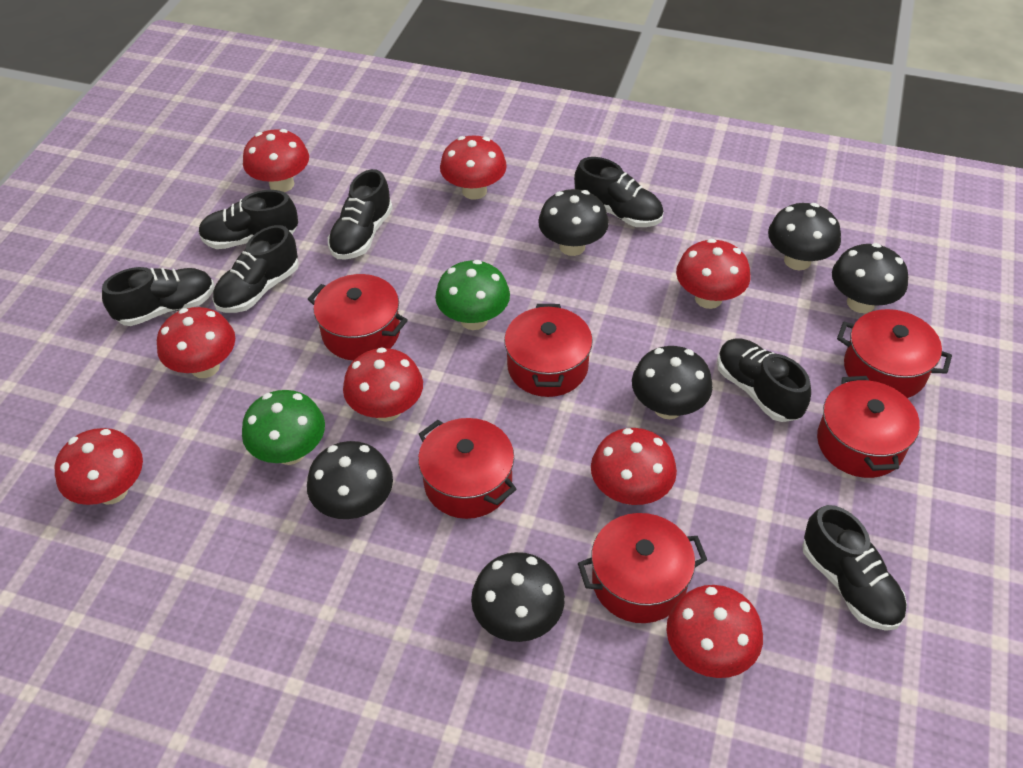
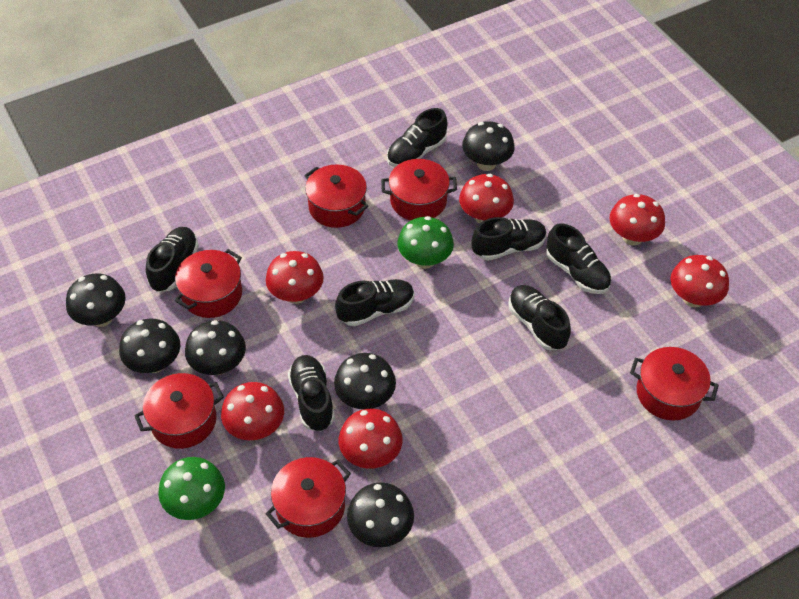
red mushroom: 8 -> 6

